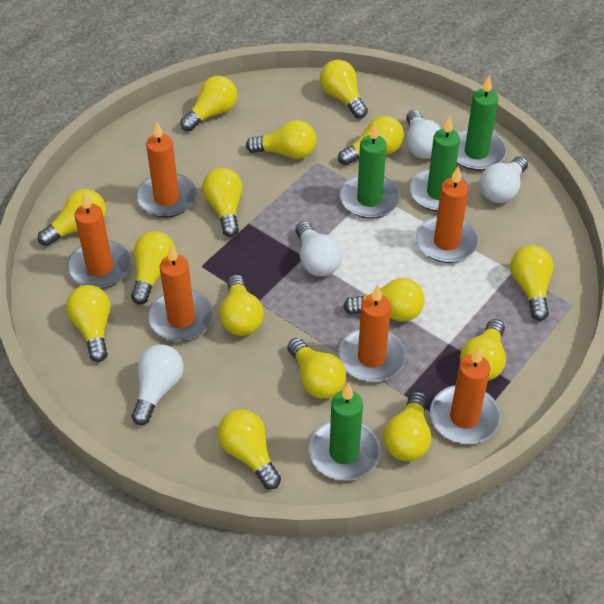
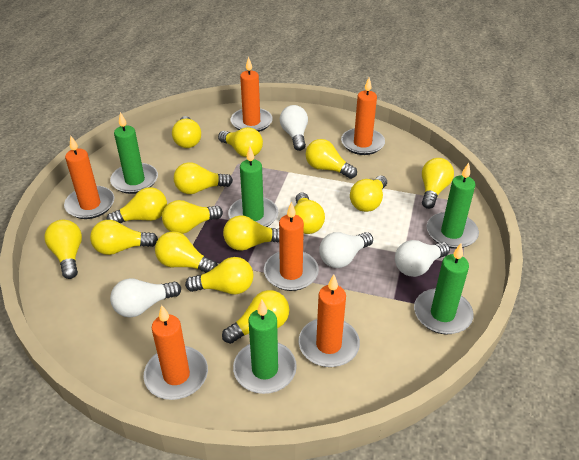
green candle: 4 -> 5

